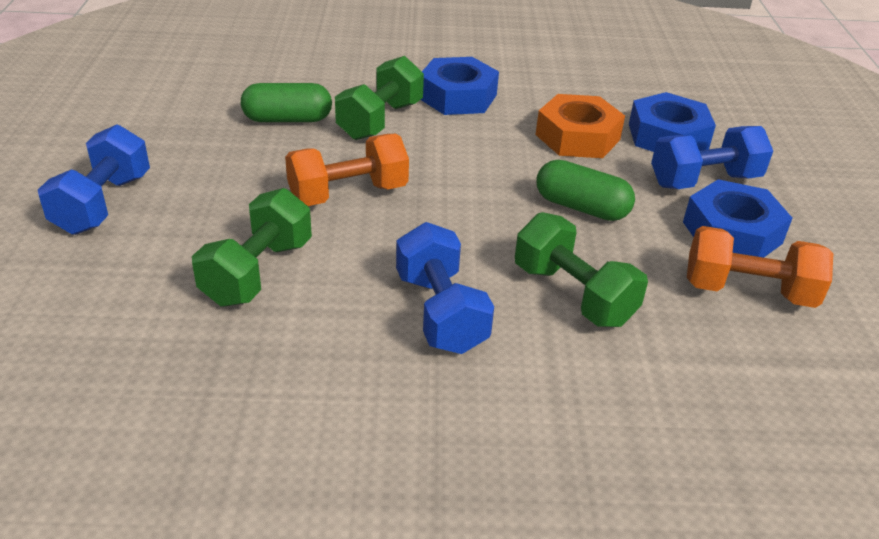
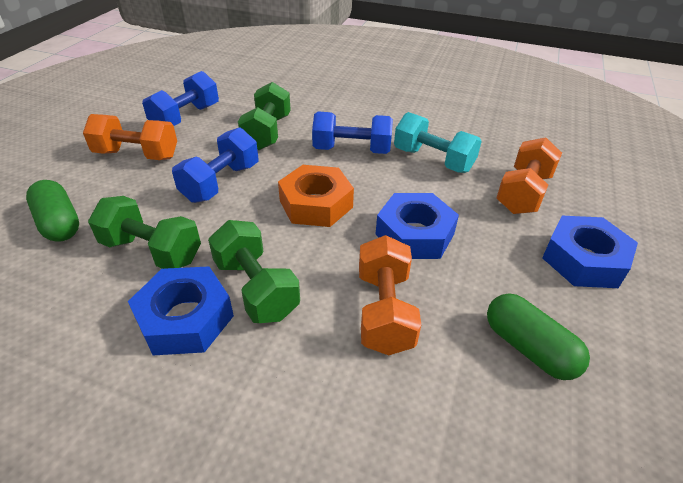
orange dumbbell: 2 -> 3
turquoise dumbbell: 0 -> 1

